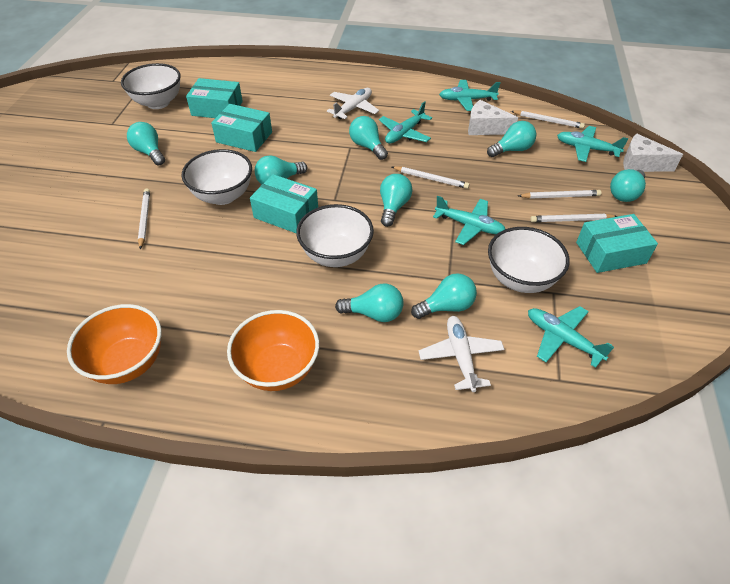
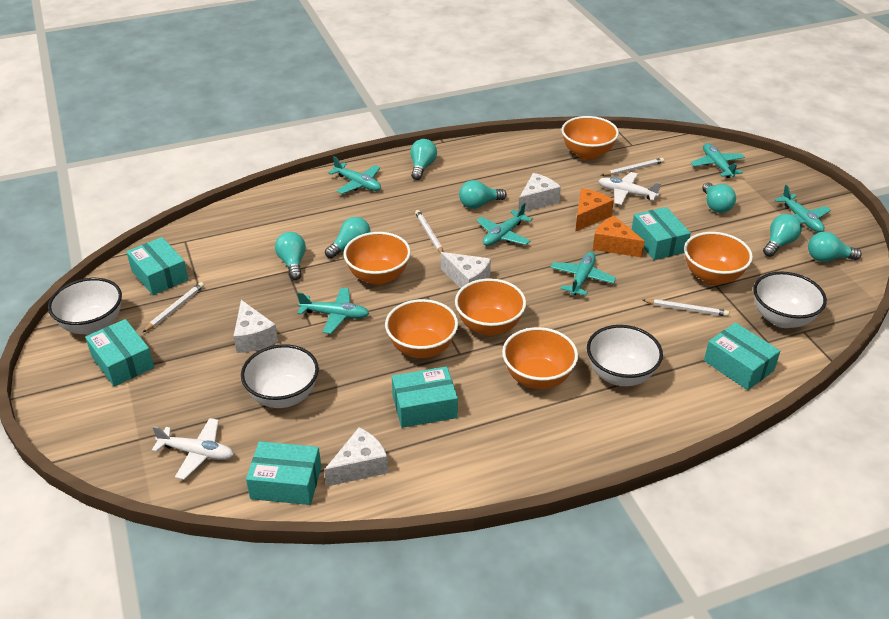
orange bowl: 2 -> 6
orange cheese: 0 -> 2
turquoise box: 4 -> 6
turquoise light bulb: 8 -> 7
turquoise plane: 5 -> 6
white cheese: 2 -> 4
white pencil: 5 -> 4

